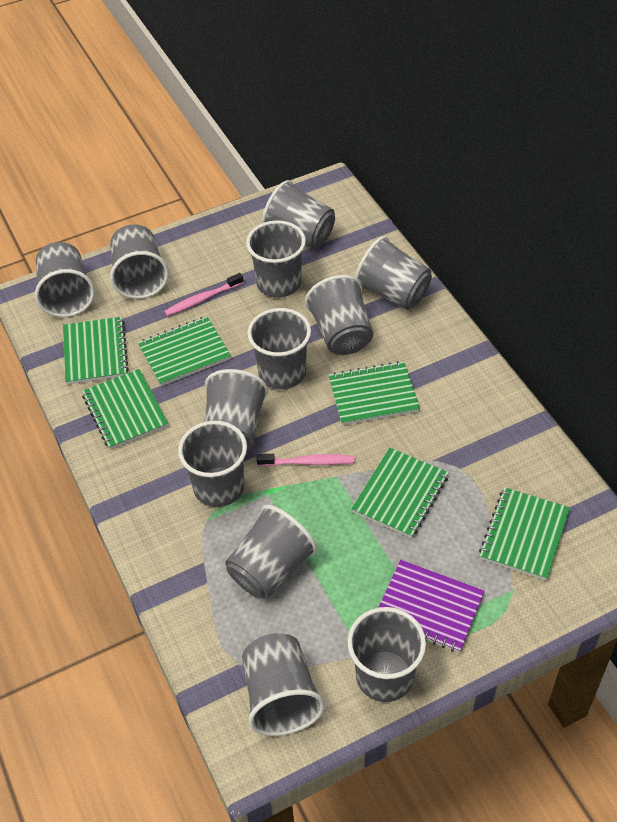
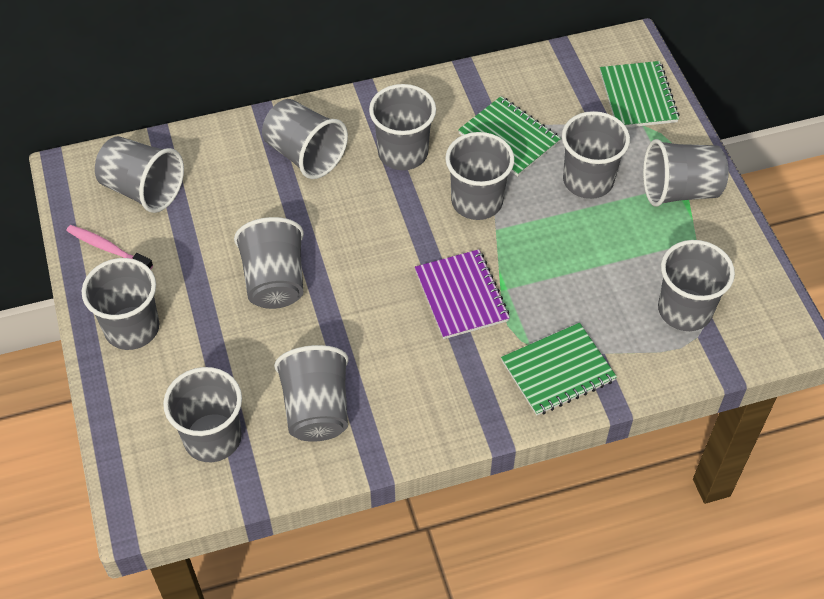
green notebook: 6 -> 3
grey cup: 12 -> 11
pink toothbrush: 2 -> 1

